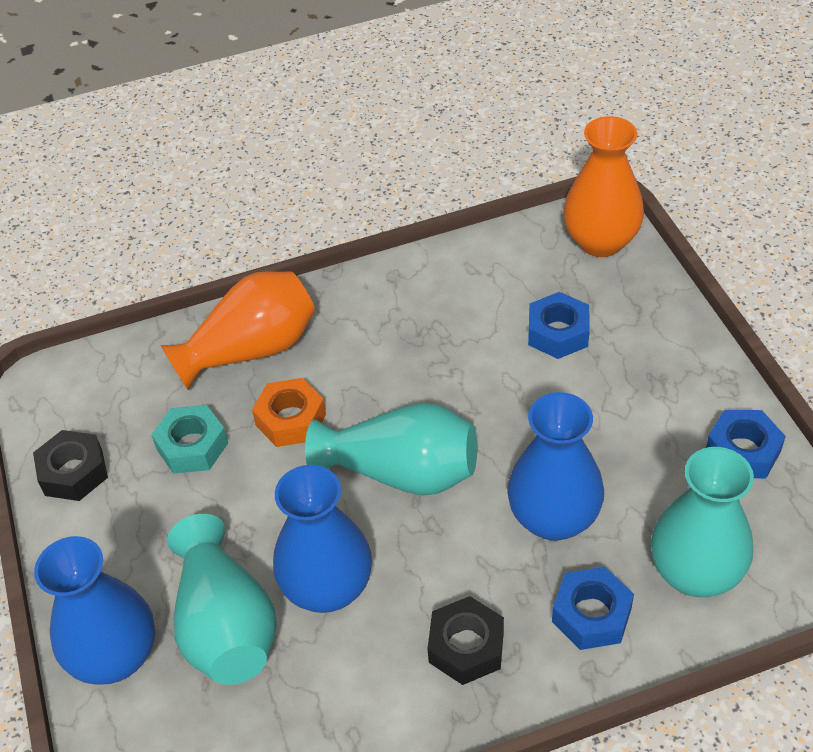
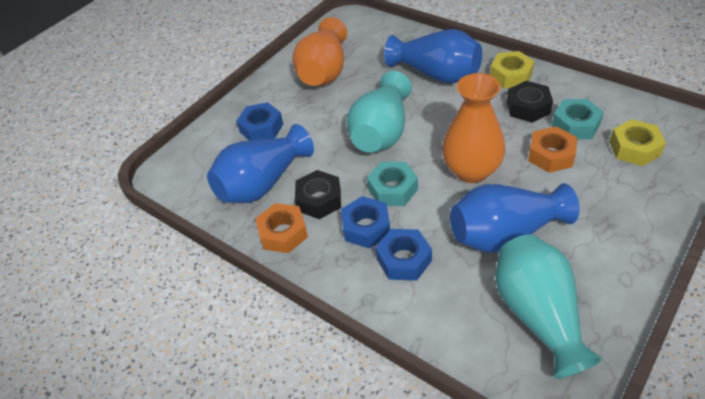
orange nut: 1 -> 2
turquoise nut: 1 -> 2
turquoise vase: 3 -> 2
yellow nut: 0 -> 2

